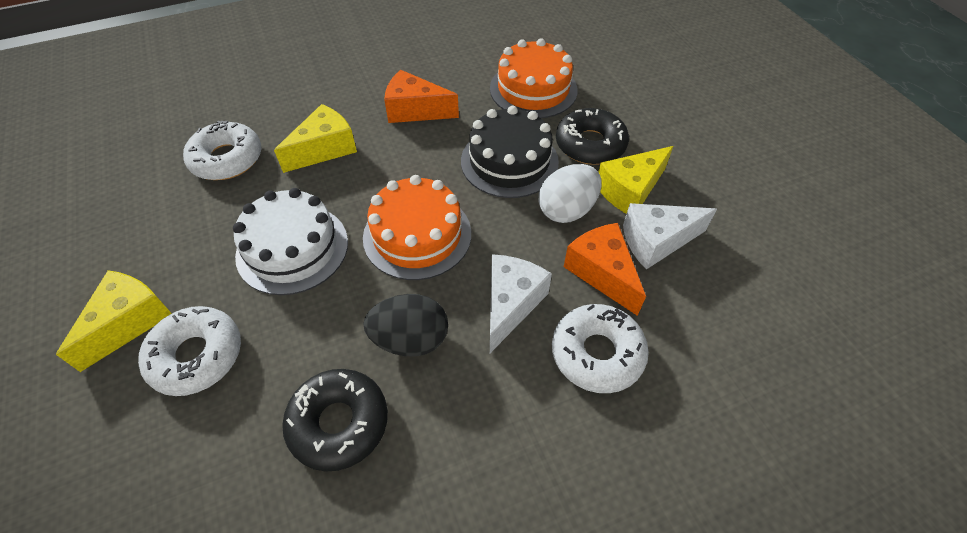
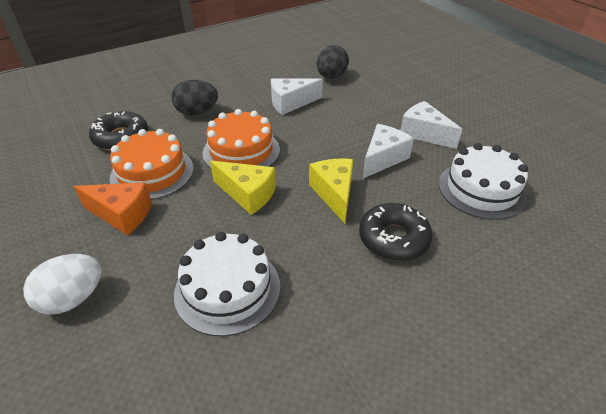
black cake: 1 -> 0
black egg: 1 -> 2
orange cheese: 2 -> 1
white cake: 1 -> 2
white cheese: 2 -> 3
white donut: 3 -> 0
yellow cheese: 3 -> 2

